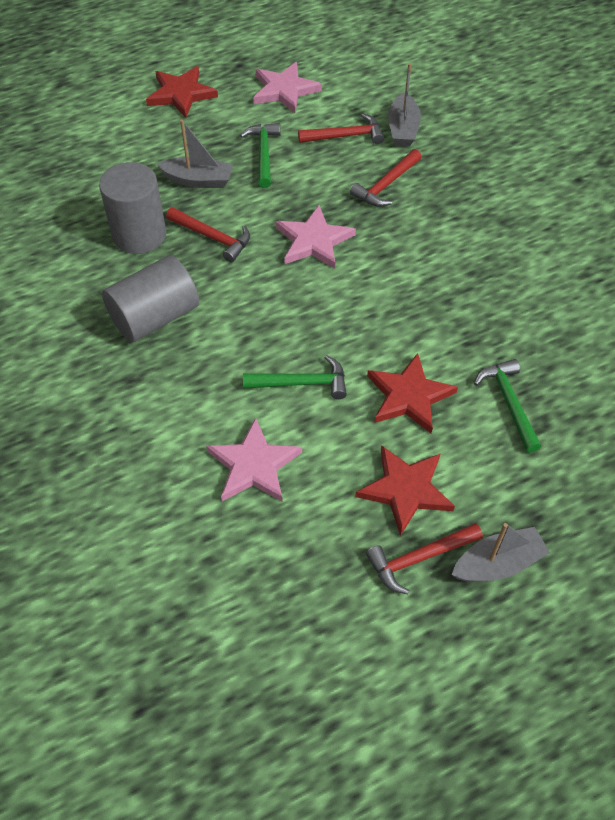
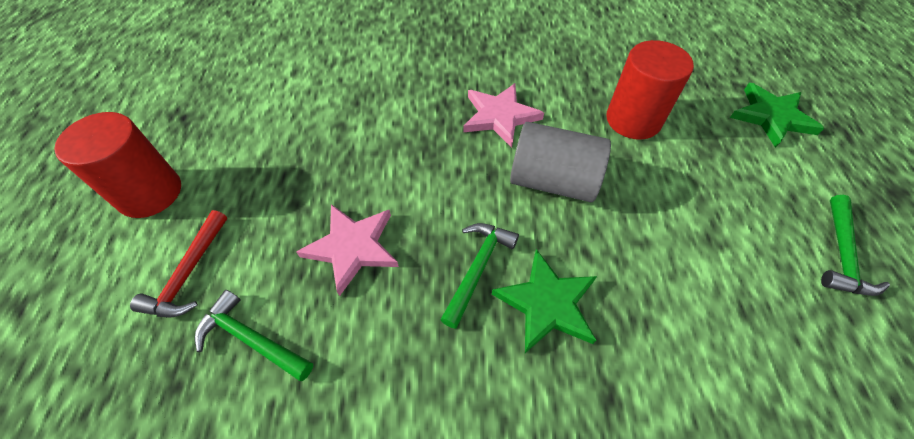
green star: 0 -> 2
grey boat: 3 -> 0
grey cylinder: 2 -> 1
pink star: 3 -> 2
red cylinder: 0 -> 2
red hammer: 4 -> 1
red star: 3 -> 0

